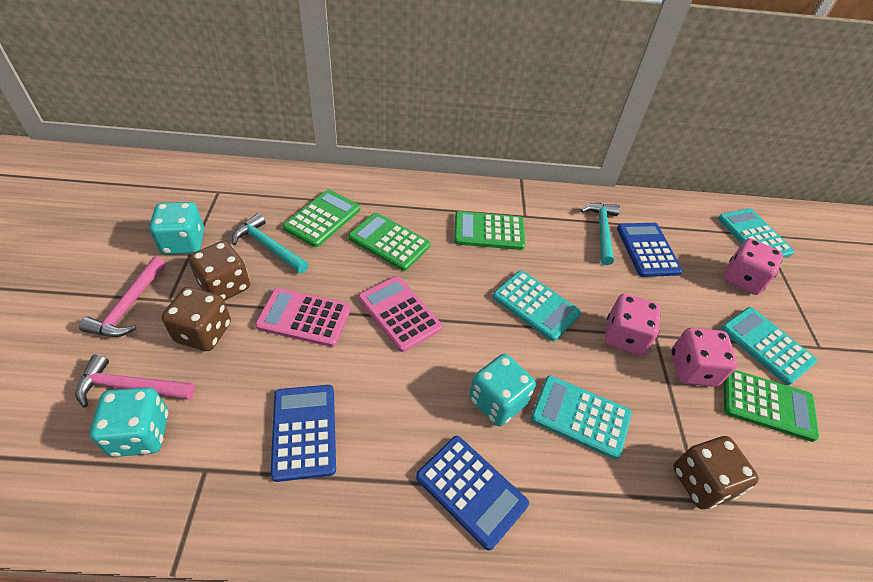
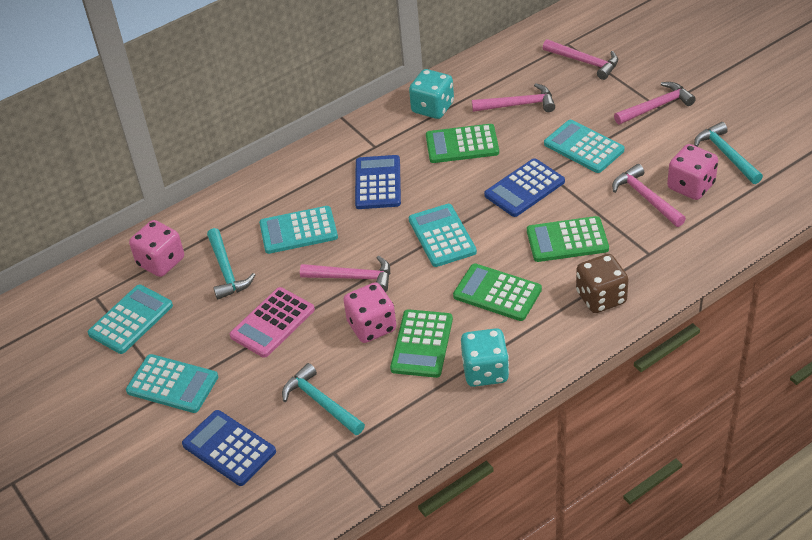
brown dice: 3 -> 1
pink calculator: 2 -> 1
pink hammer: 2 -> 5
turquoise calculator: 4 -> 5
turquoise dice: 3 -> 2
turquoise hammer: 2 -> 3

